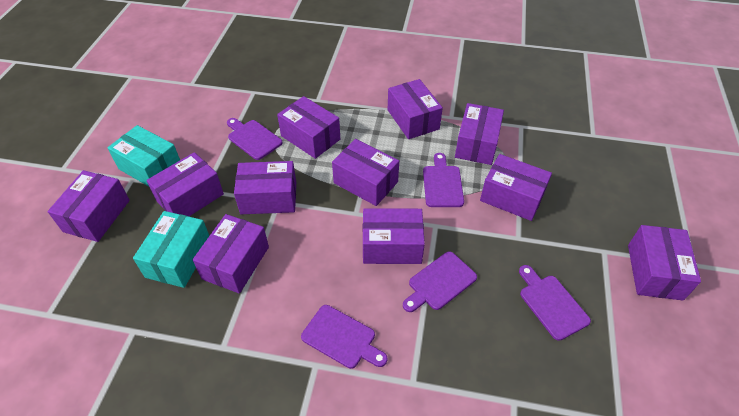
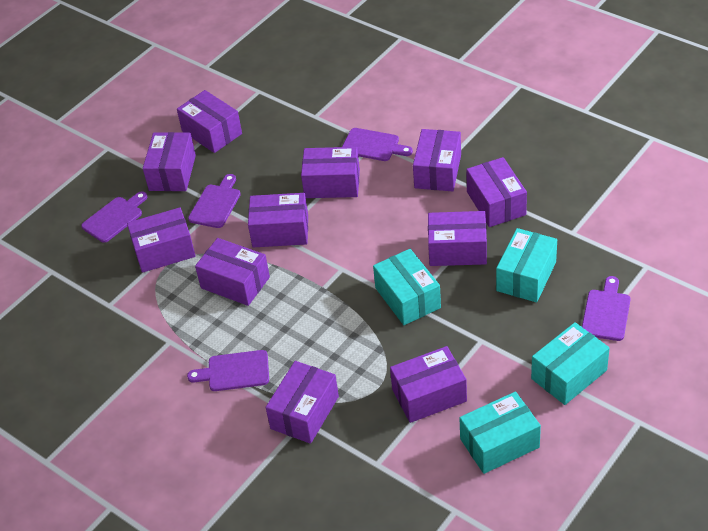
turquoise box: 2 -> 4

